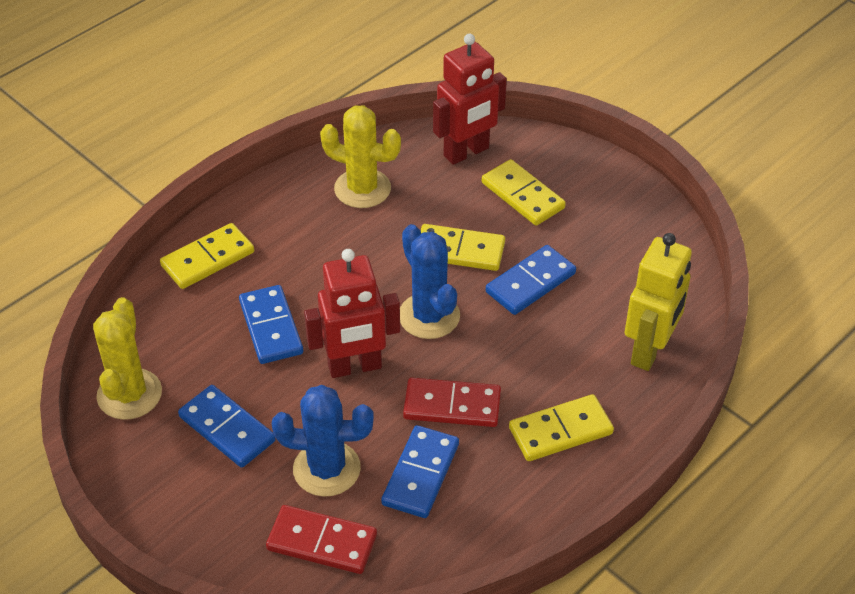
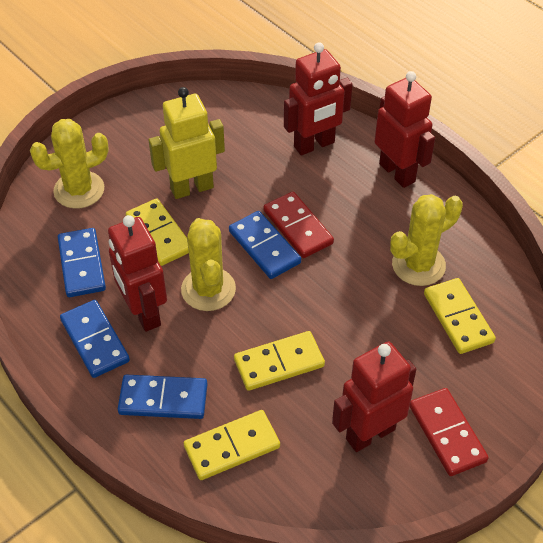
blue cactus: 2 -> 0
red robot: 2 -> 4
yellow cactus: 2 -> 3

